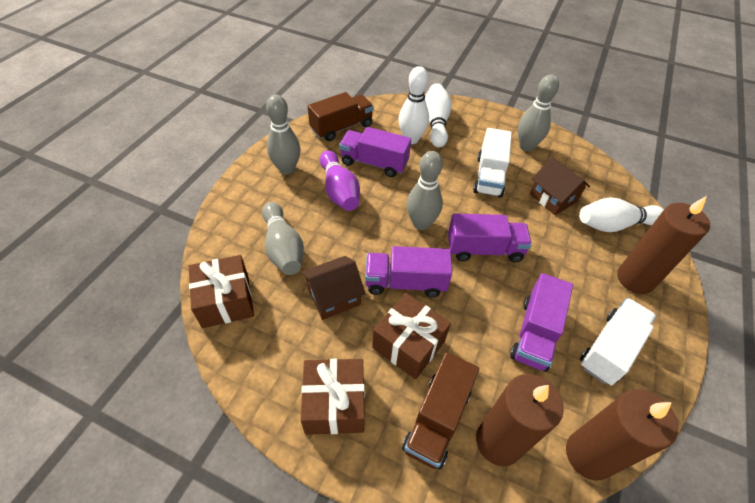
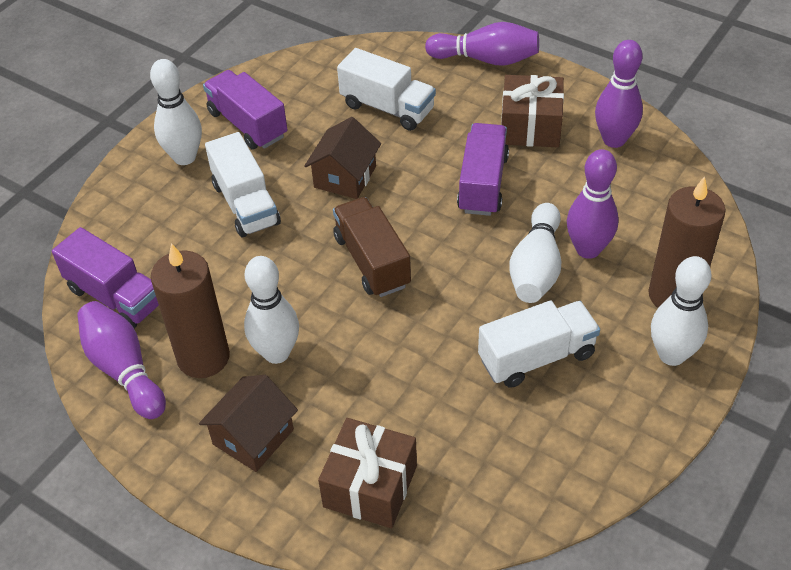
brown candle: 3 -> 2
brown gift: 3 -> 2
brown truck: 2 -> 1
grey bowling pin: 4 -> 0
purple bowling pin: 1 -> 4
purple truck: 4 -> 3
white bowling pin: 3 -> 4
white truck: 2 -> 3

